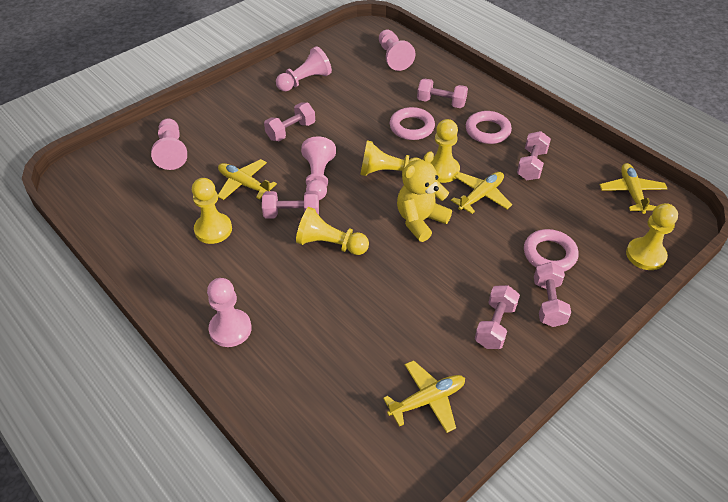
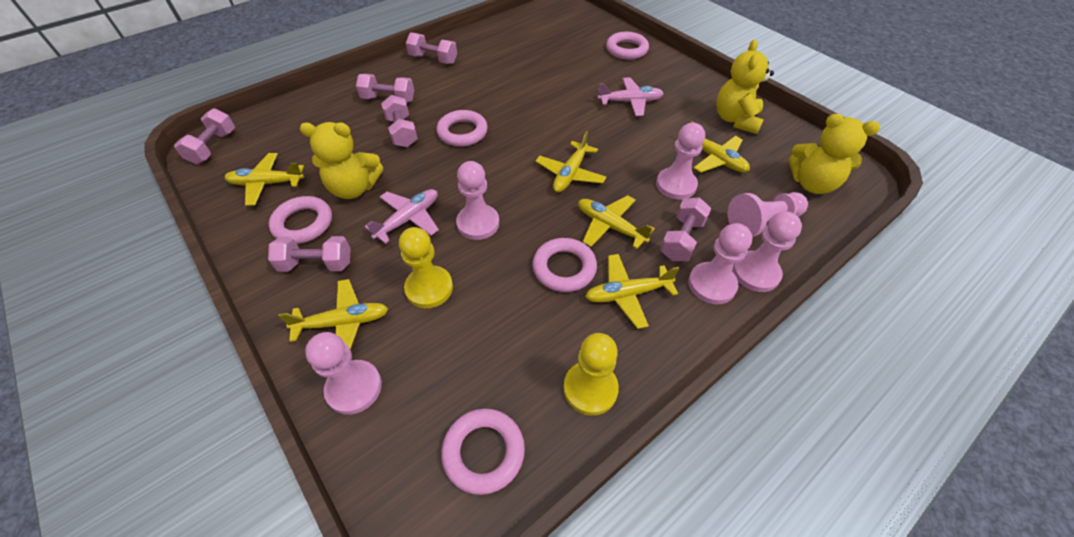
pink pawn: 5 -> 6
pink plane: 0 -> 2
pink ring: 3 -> 5
yellow pawn: 5 -> 2
yellow plane: 4 -> 6
yellow teddy bear: 1 -> 3

